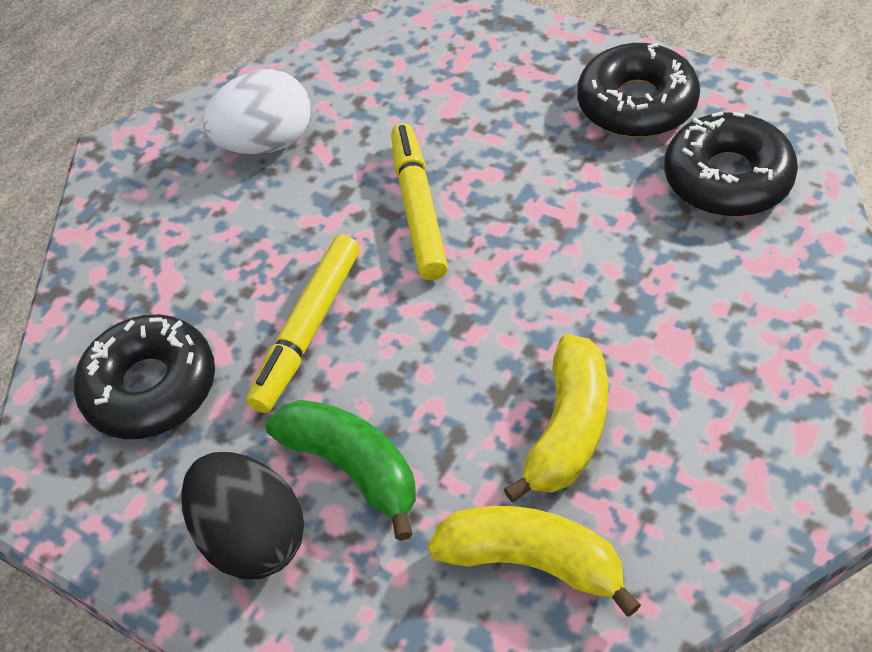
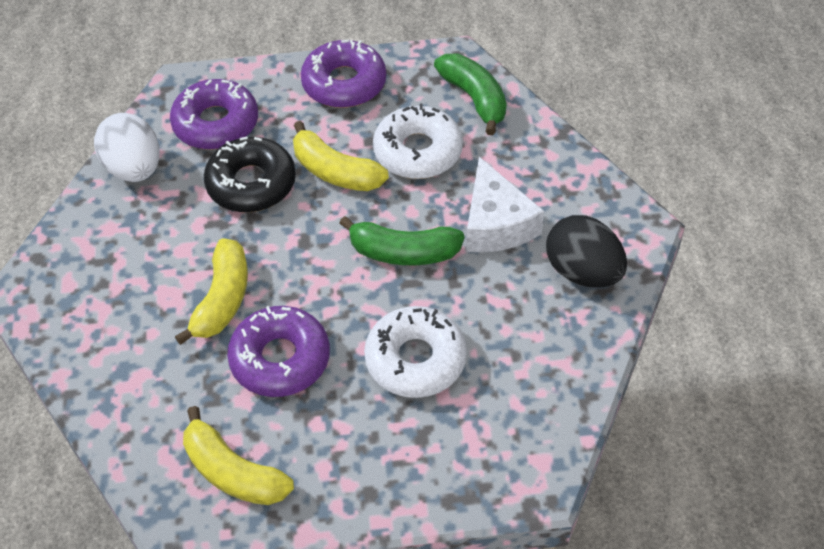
black donut: 3 -> 1
green banana: 1 -> 2
purple donut: 0 -> 3
white cheese: 0 -> 1
white donut: 0 -> 2
yellow banana: 2 -> 3
yellow marker: 2 -> 0

